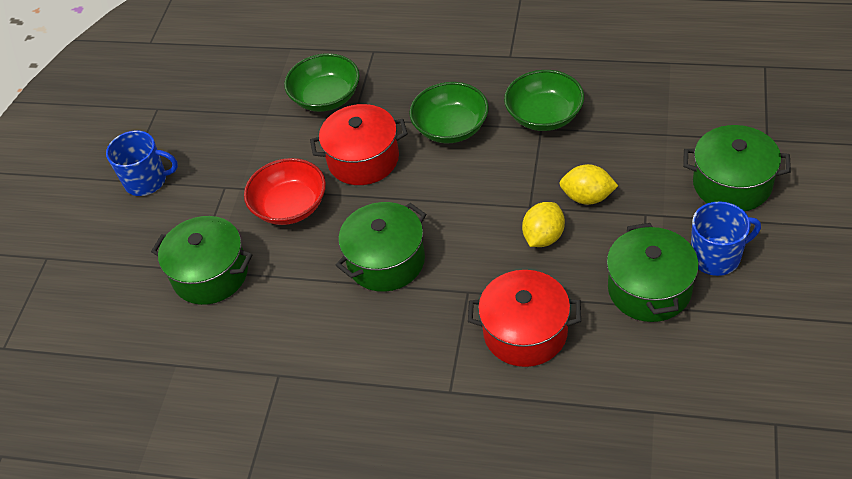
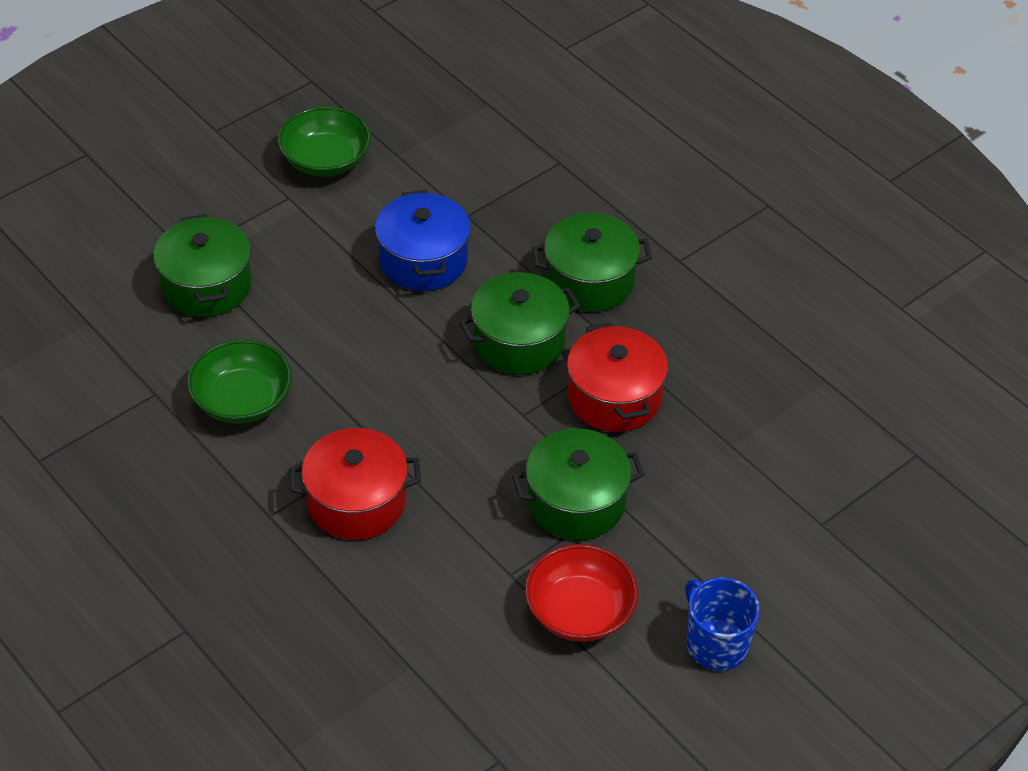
blue mug: 2 -> 1
blue pot: 0 -> 1
green bowl: 3 -> 2
yellow lemon: 2 -> 0

